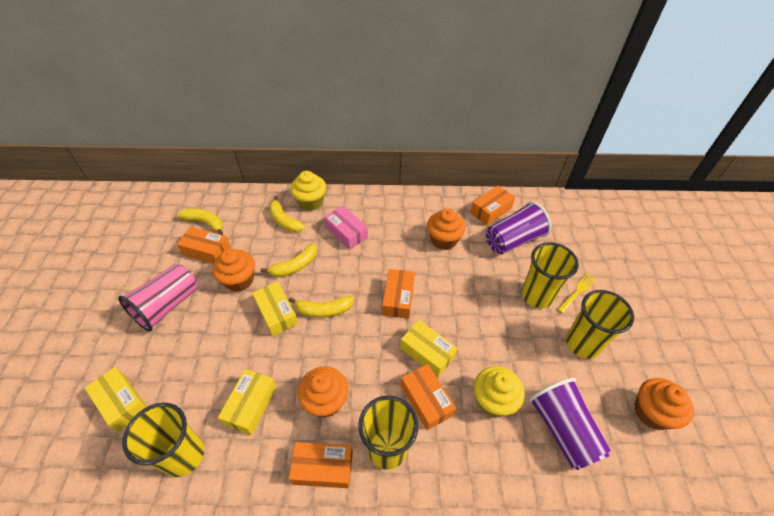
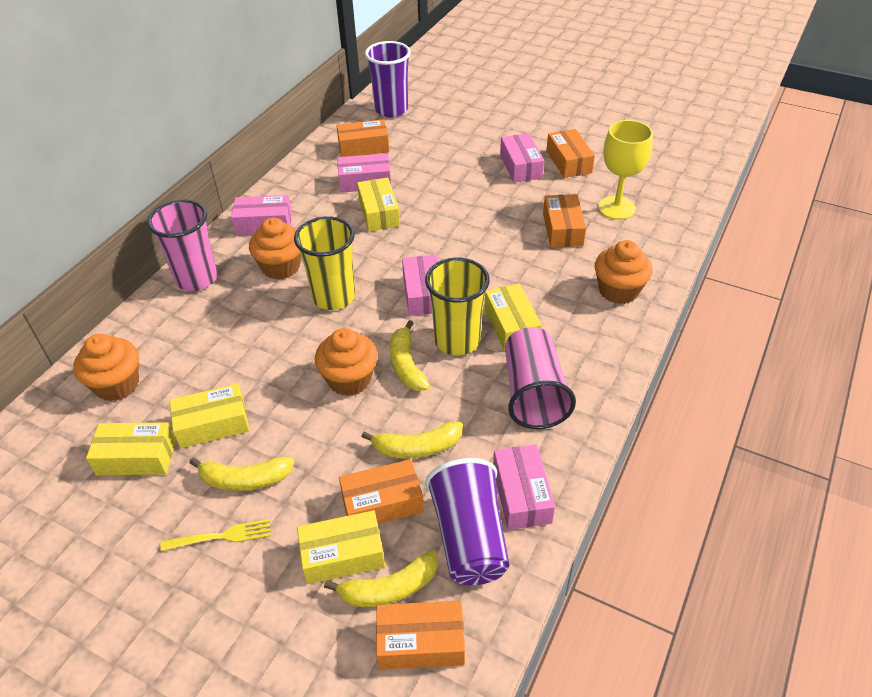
pink box: 1 -> 5
pink cup: 1 -> 2
yellow box: 4 -> 5
yellow cup: 4 -> 2
yellow cupcake: 2 -> 0
yellow goblet: 0 -> 1

